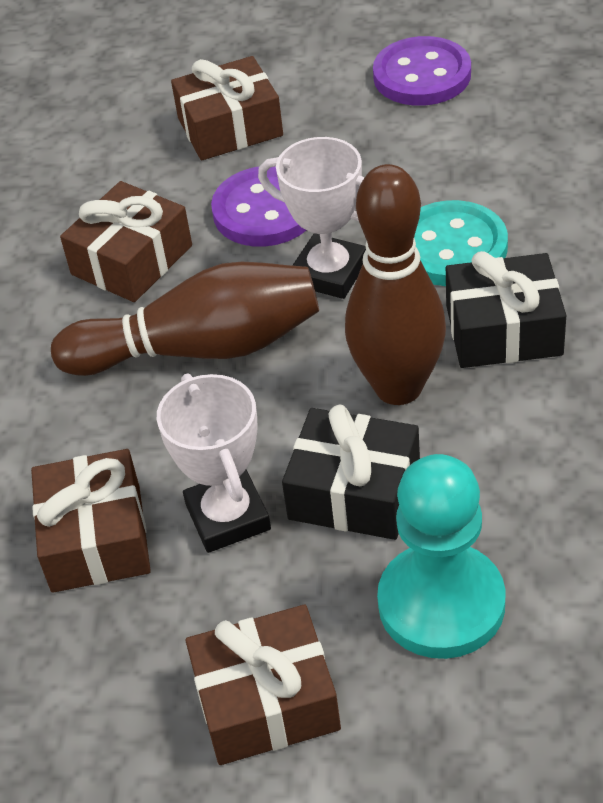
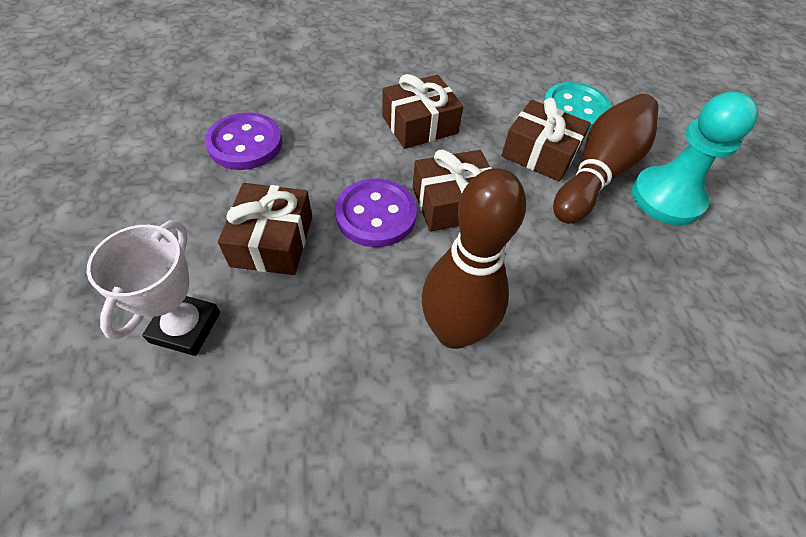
black gift: 2 -> 0
white trophy: 2 -> 1

